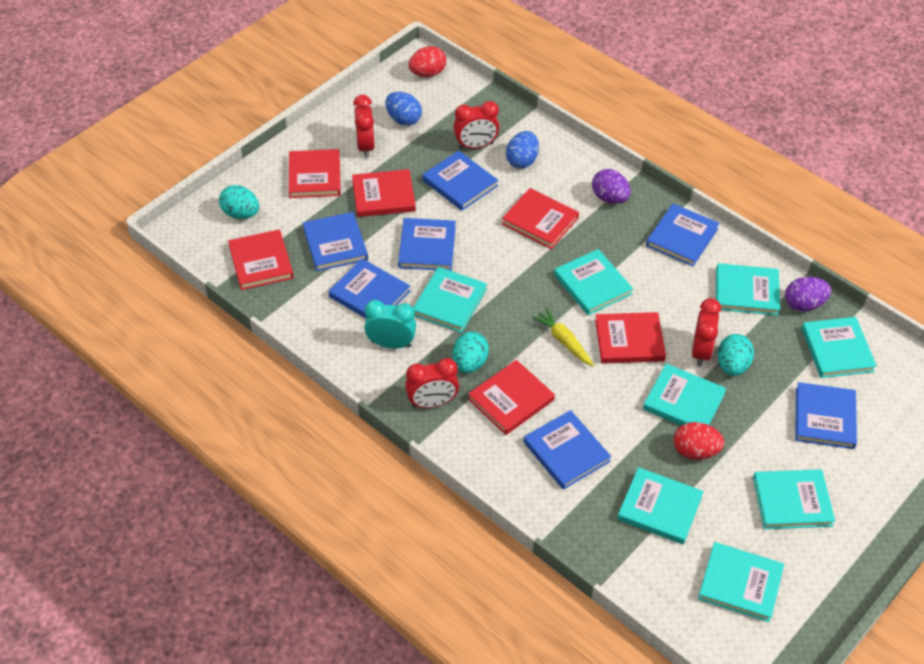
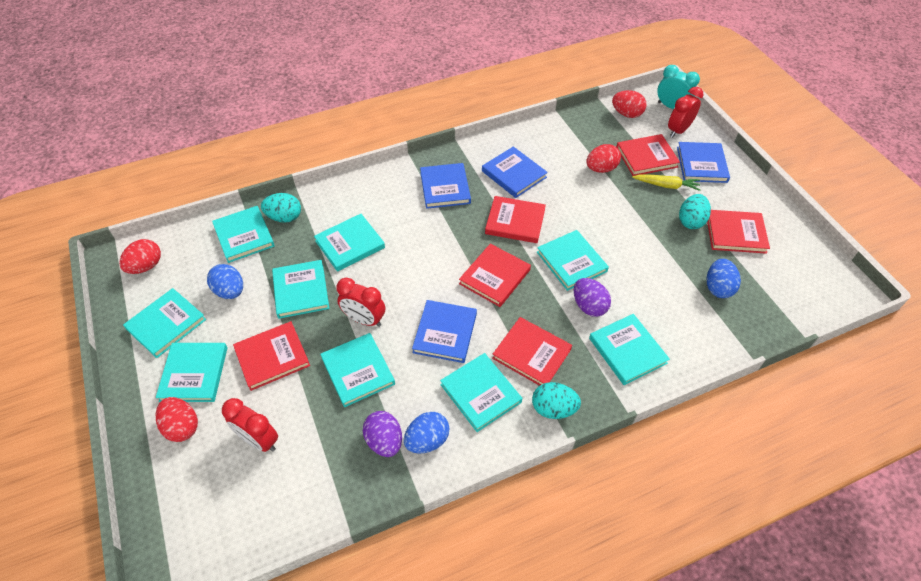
blue book: 7 -> 4
blue egg: 2 -> 3
red clock: 4 -> 3
red egg: 2 -> 4
turquoise book: 8 -> 9

